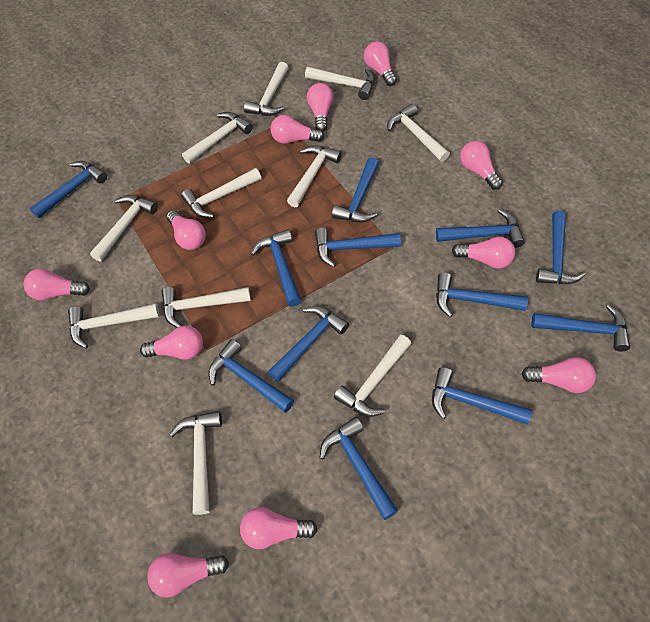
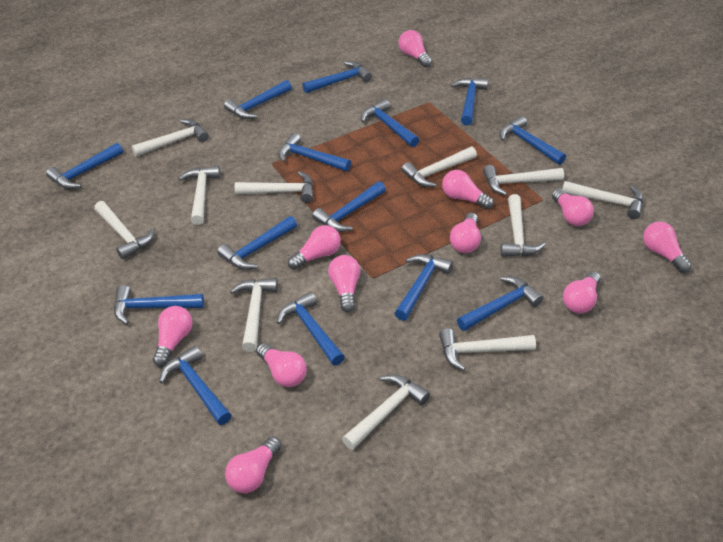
blue hammer: 12 -> 14

